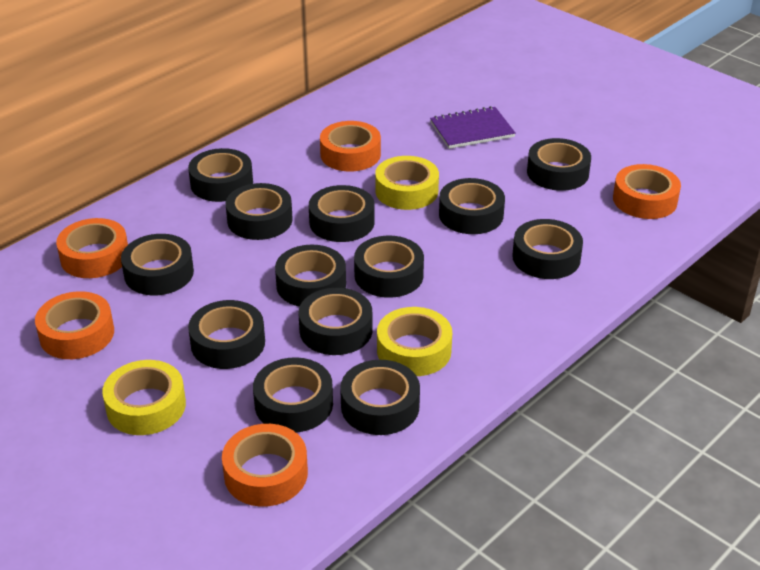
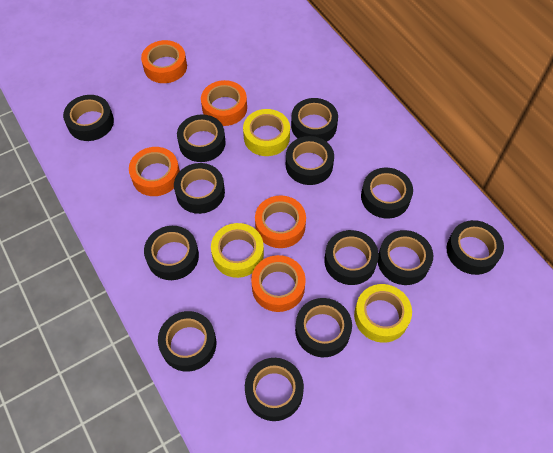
purple notebook: 1 -> 0

